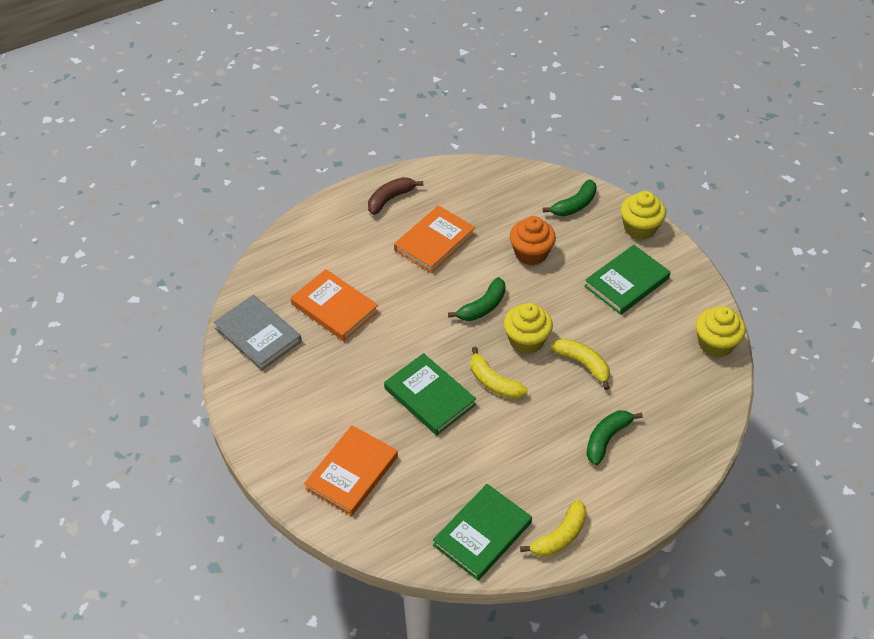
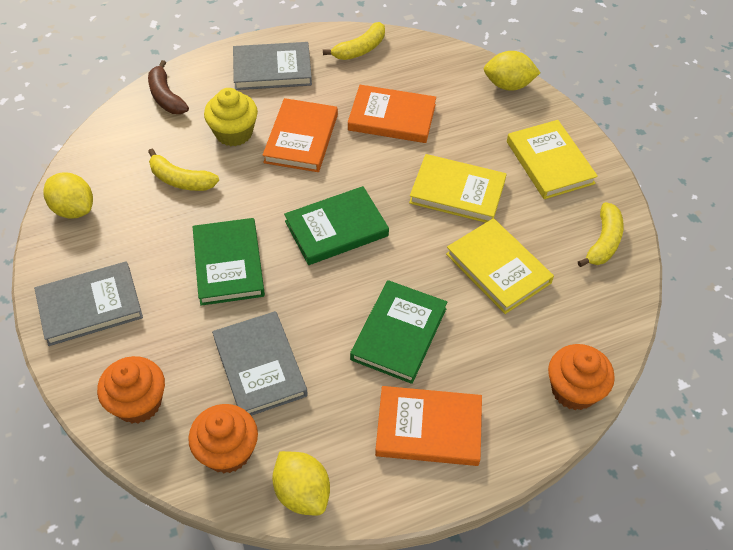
green banana: 3 -> 0
grey book: 1 -> 3
orange cupcake: 1 -> 3
yellow book: 0 -> 3
yellow cupcake: 3 -> 1
yellow lemon: 0 -> 3

